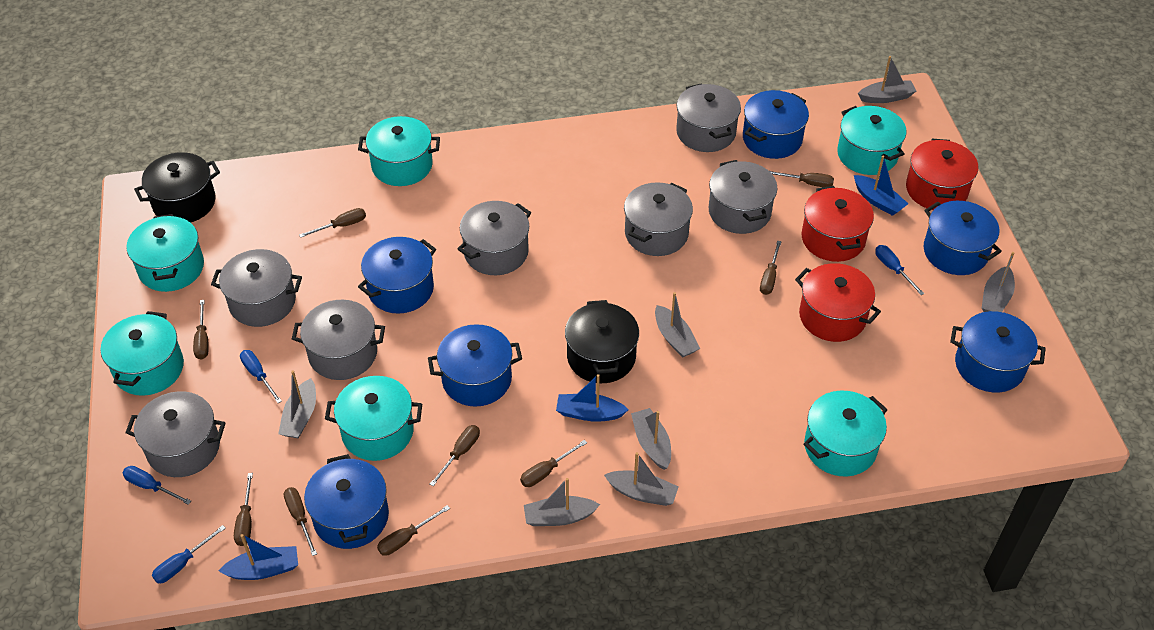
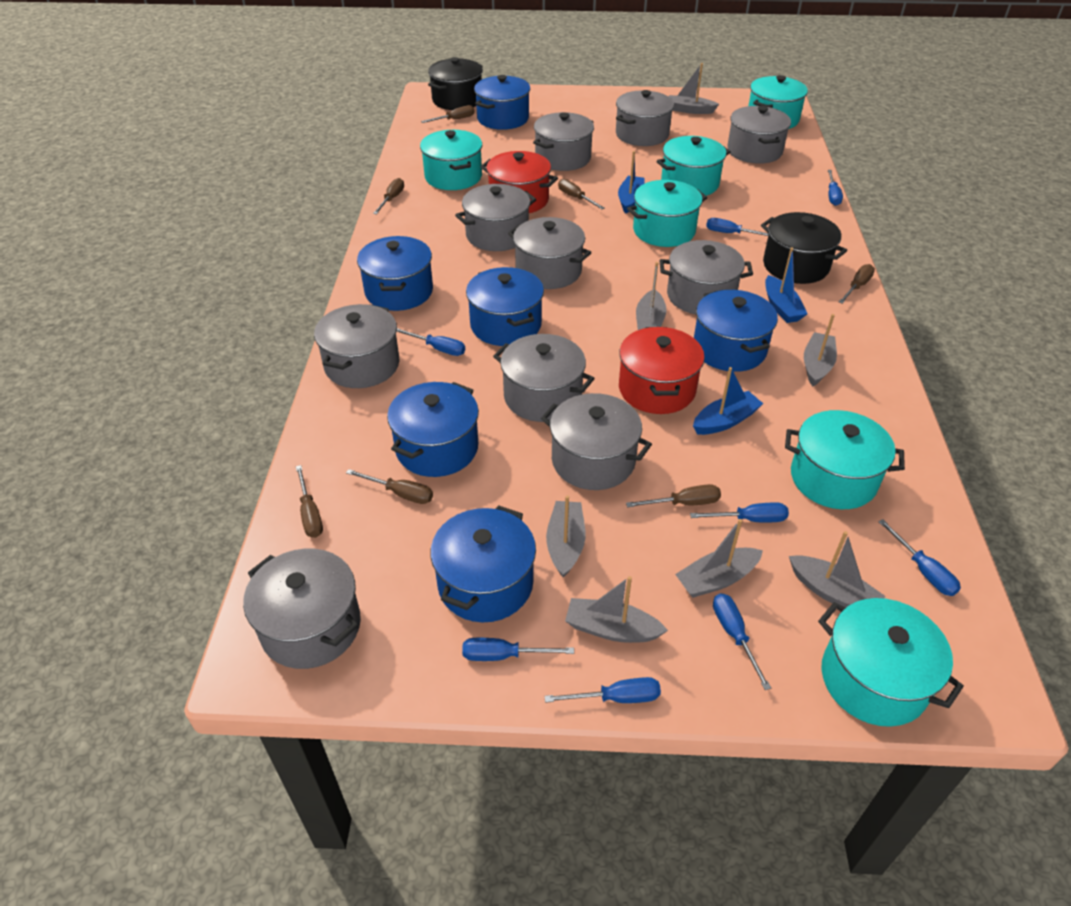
blue screwdriver: 4 -> 8
brown screwdriver: 9 -> 7
grey pot: 7 -> 10
red pot: 3 -> 2

